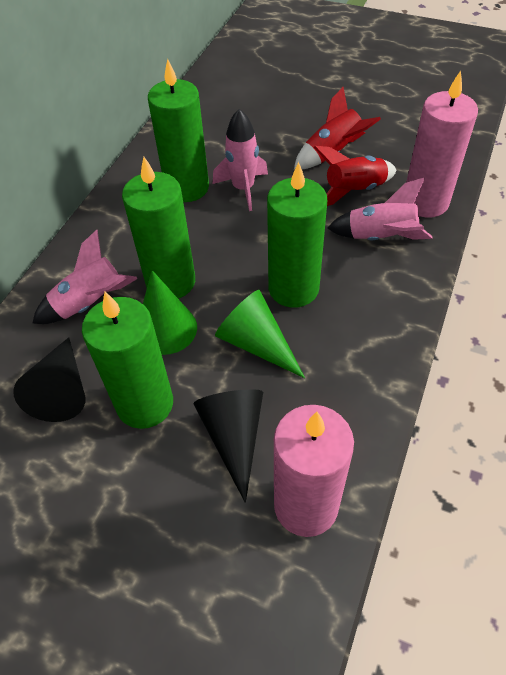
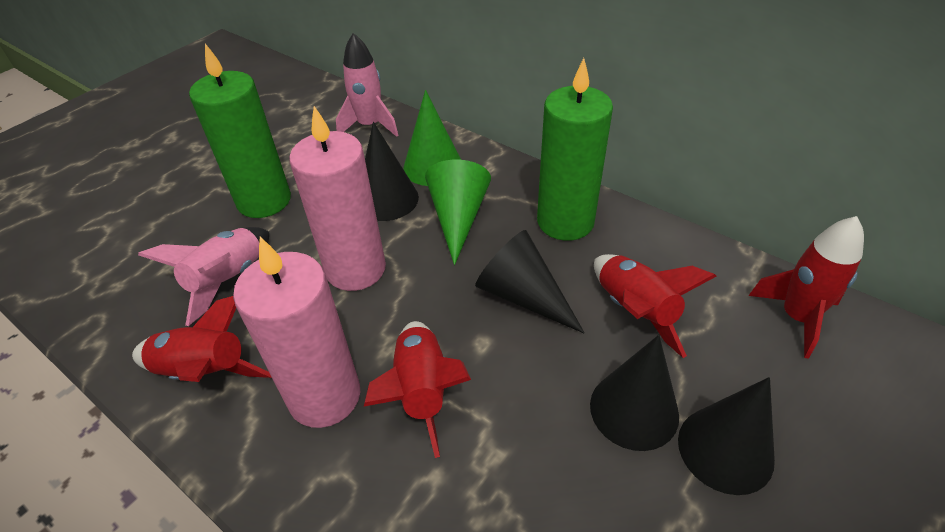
black cone: 2 -> 4
green candle: 4 -> 2
pink rocket: 3 -> 2
red rocket: 2 -> 4

